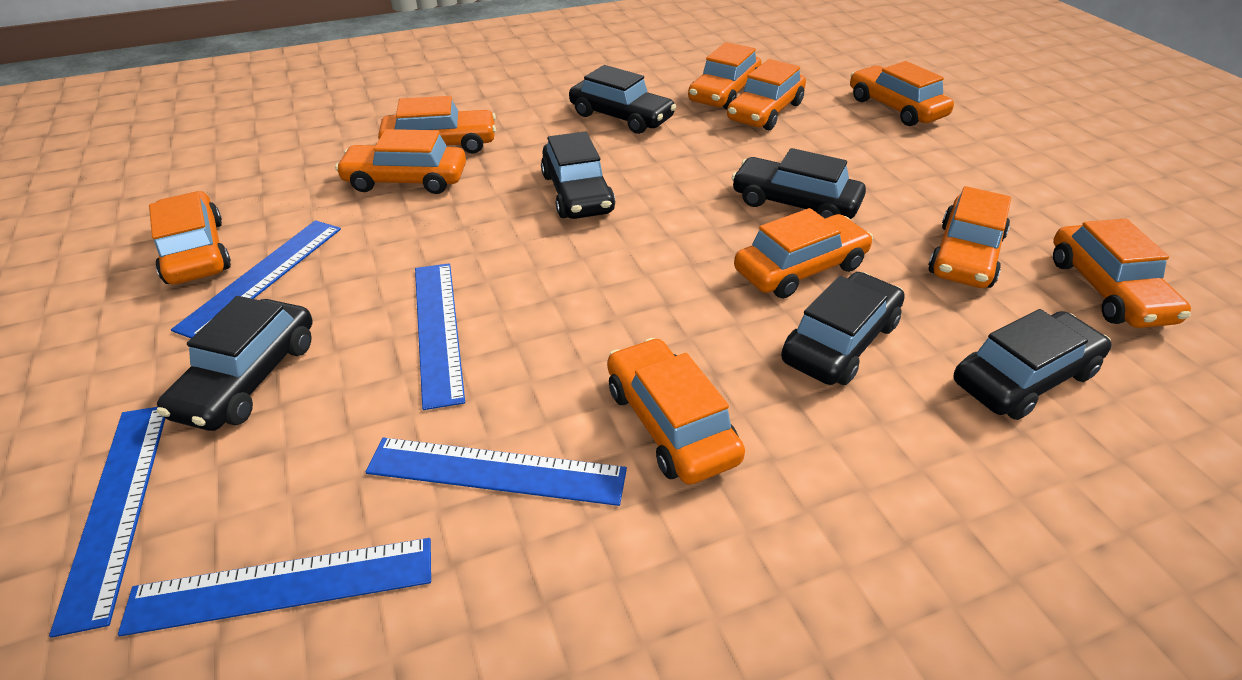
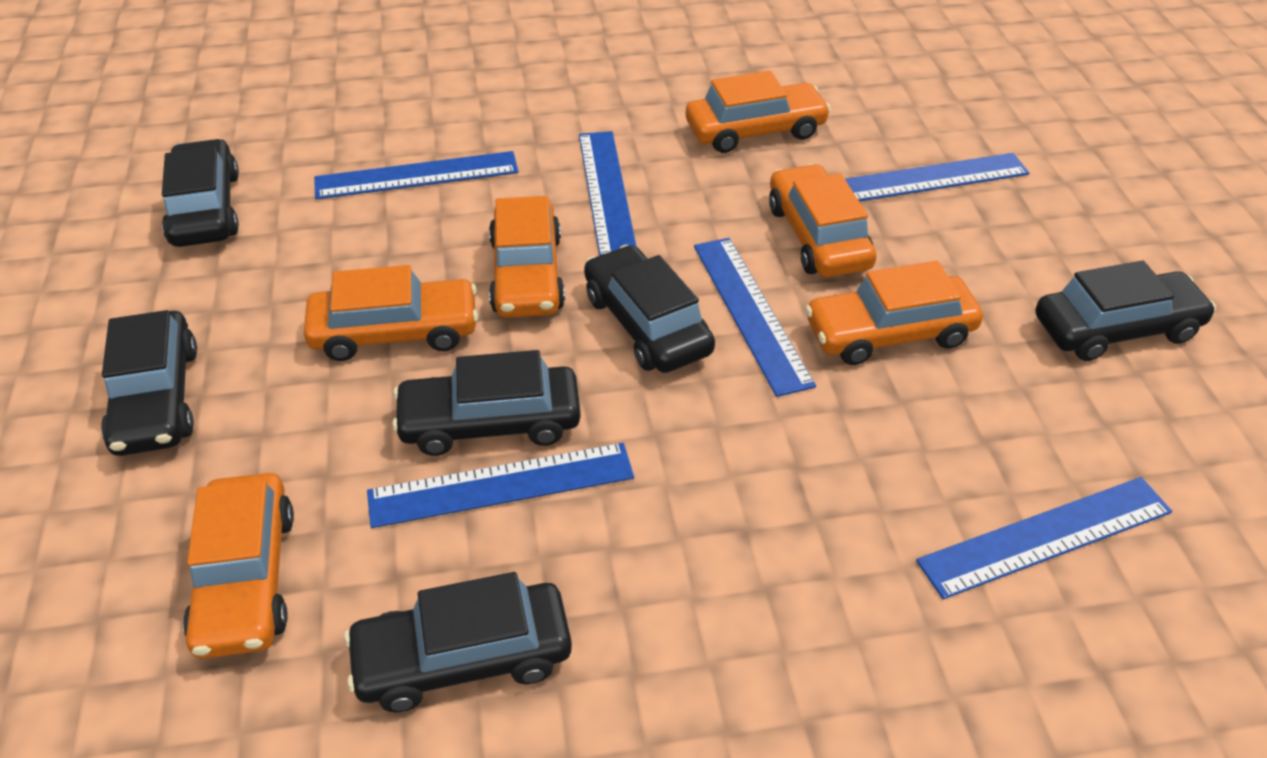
blue ruler: 5 -> 6
orange car: 10 -> 6

